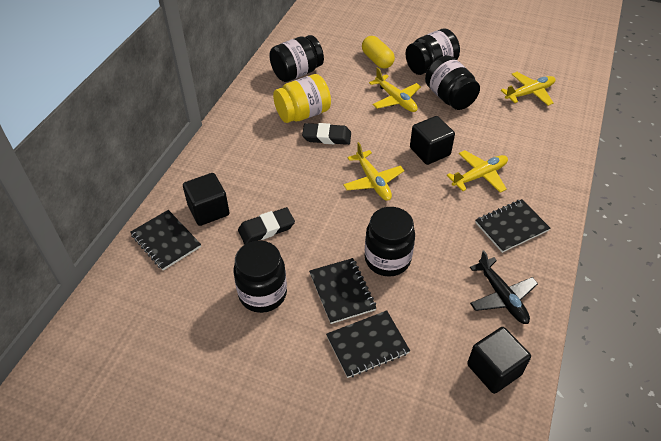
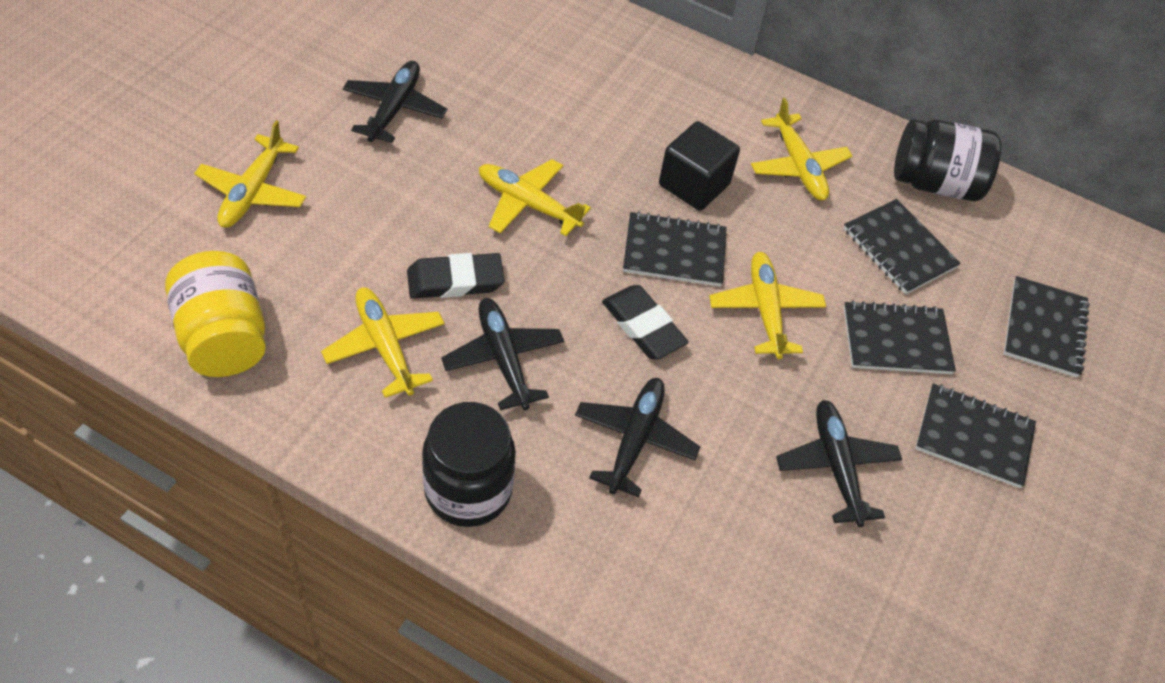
black cube: 3 -> 1
black jar: 5 -> 2
black notebook: 4 -> 5
black plane: 1 -> 4
yellow capsule: 1 -> 0
yellow plane: 4 -> 5

